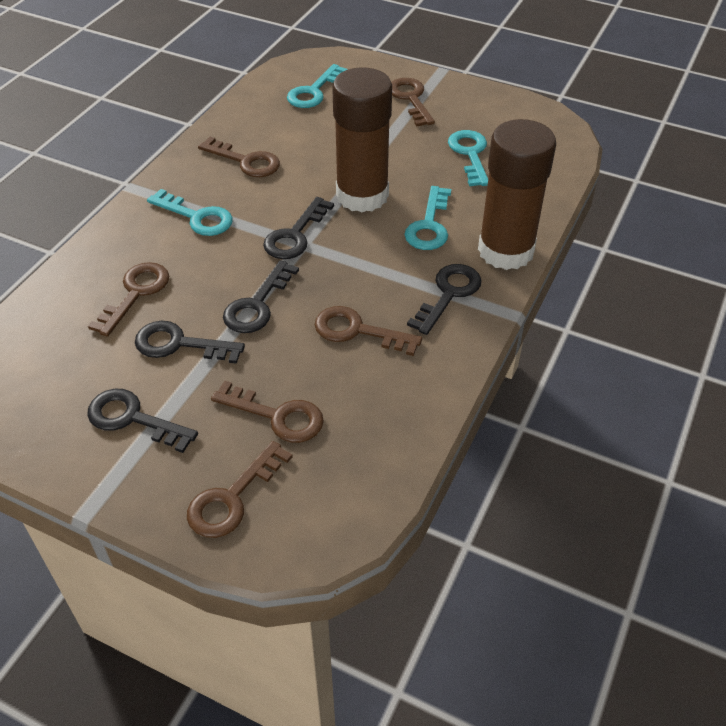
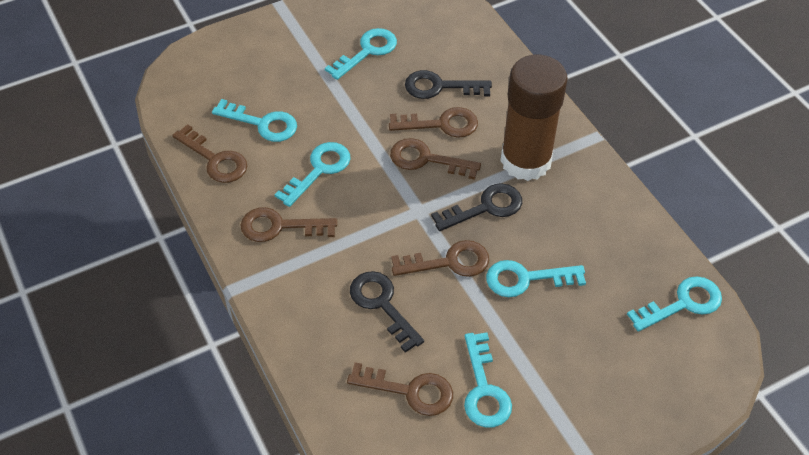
black key: 5 -> 3
brown glue stick: 2 -> 1
turquoise key: 4 -> 6

